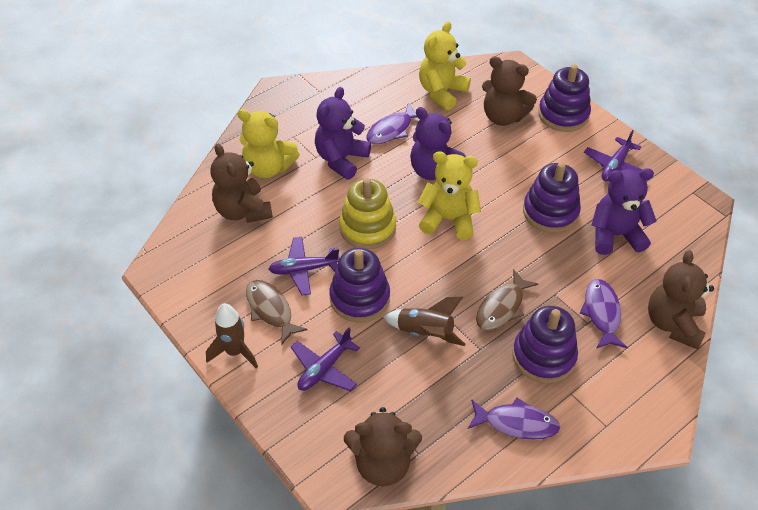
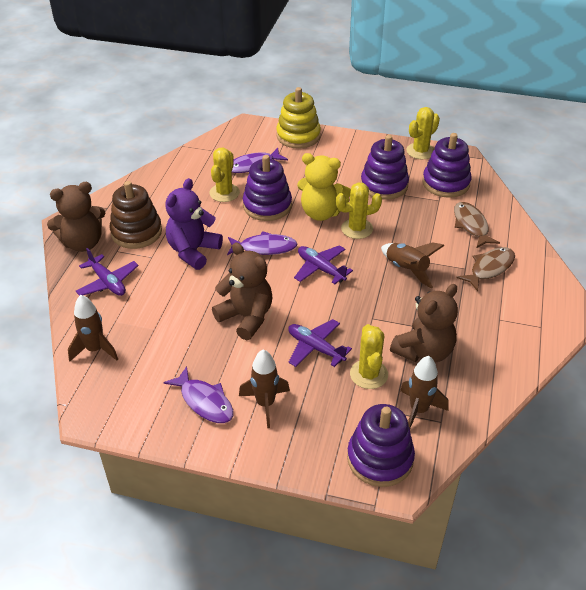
brown rocket: 2 -> 4
brown stacking toy: 0 -> 1
brown teddy bear: 4 -> 3
purple teddy bear: 3 -> 1
yellow cactus: 0 -> 4
yellow teddy bear: 3 -> 1

